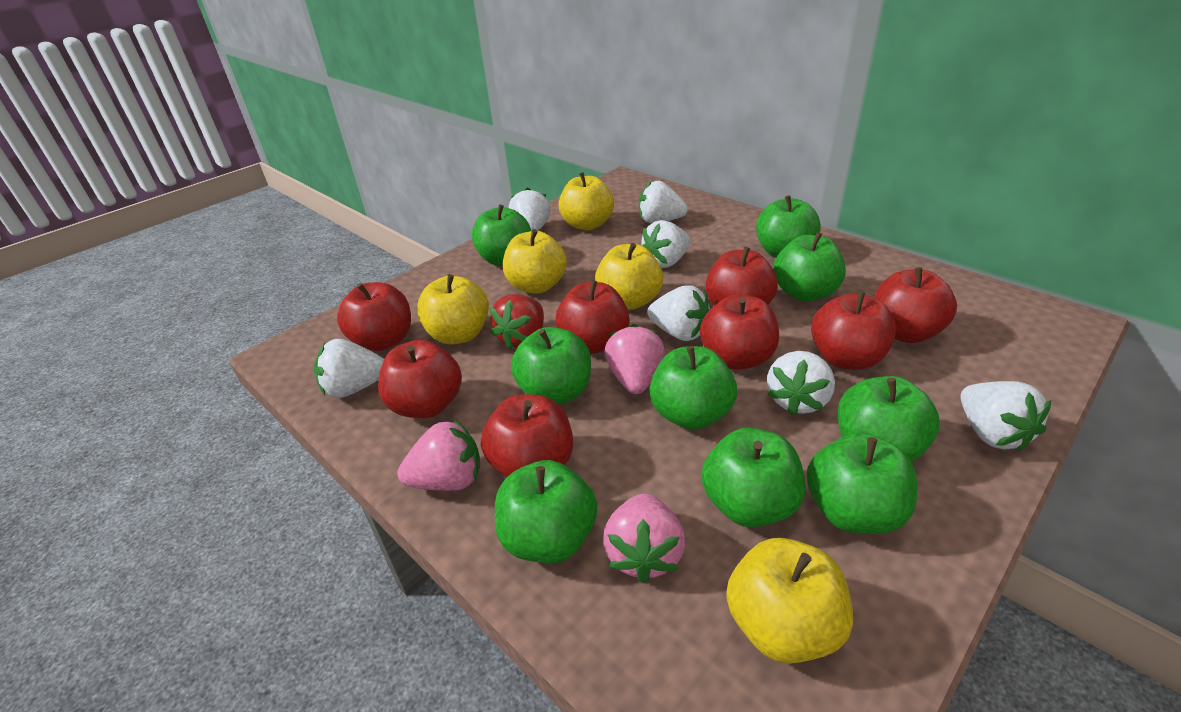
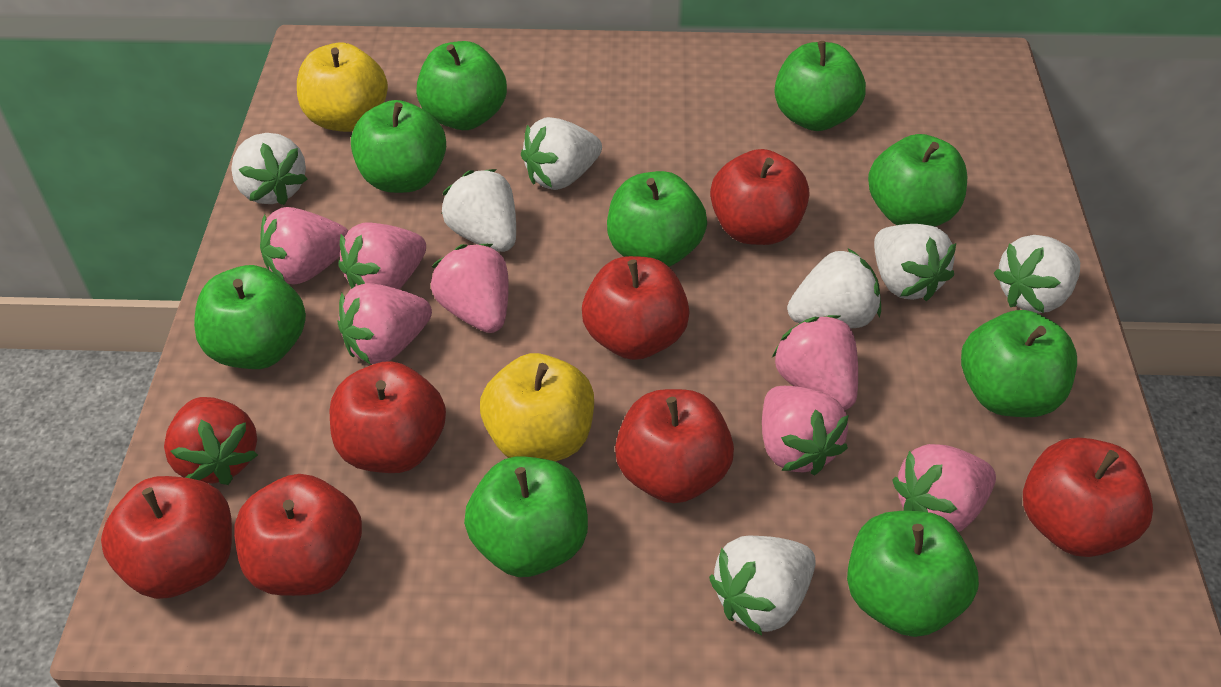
pink strawberry: 3 -> 7
red apple: 8 -> 7
yellow apple: 5 -> 2

